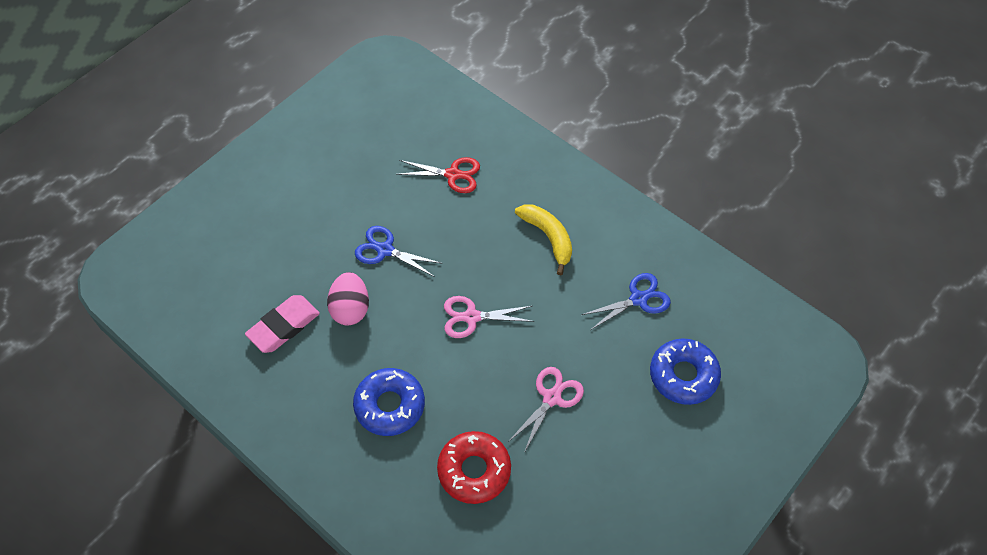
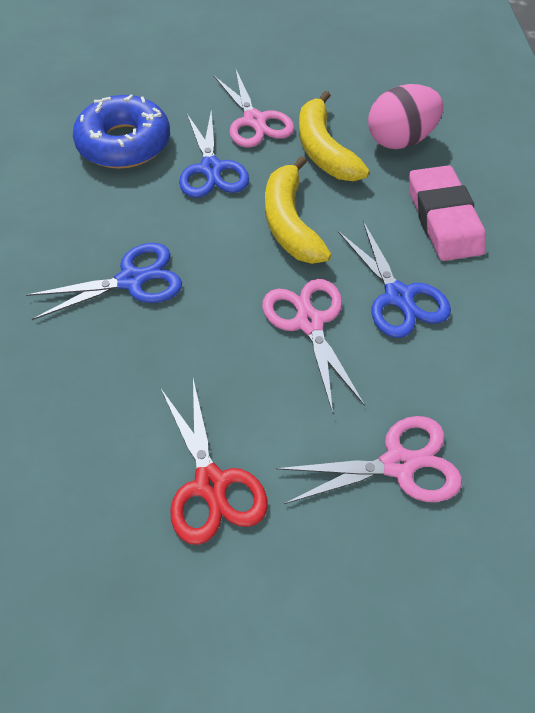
blue donut: 2 -> 1
blue scissors: 2 -> 3
pink scissors: 2 -> 3
red donut: 1 -> 0
yellow banana: 1 -> 2

